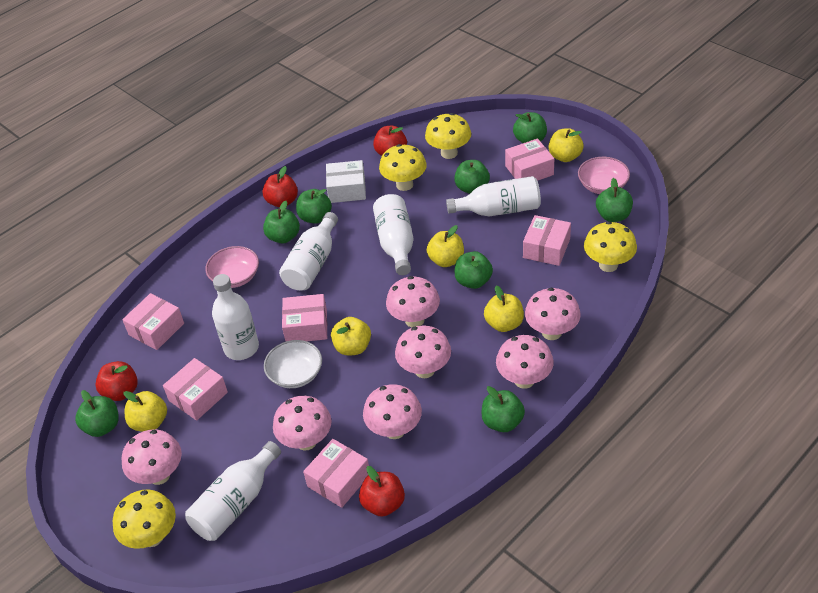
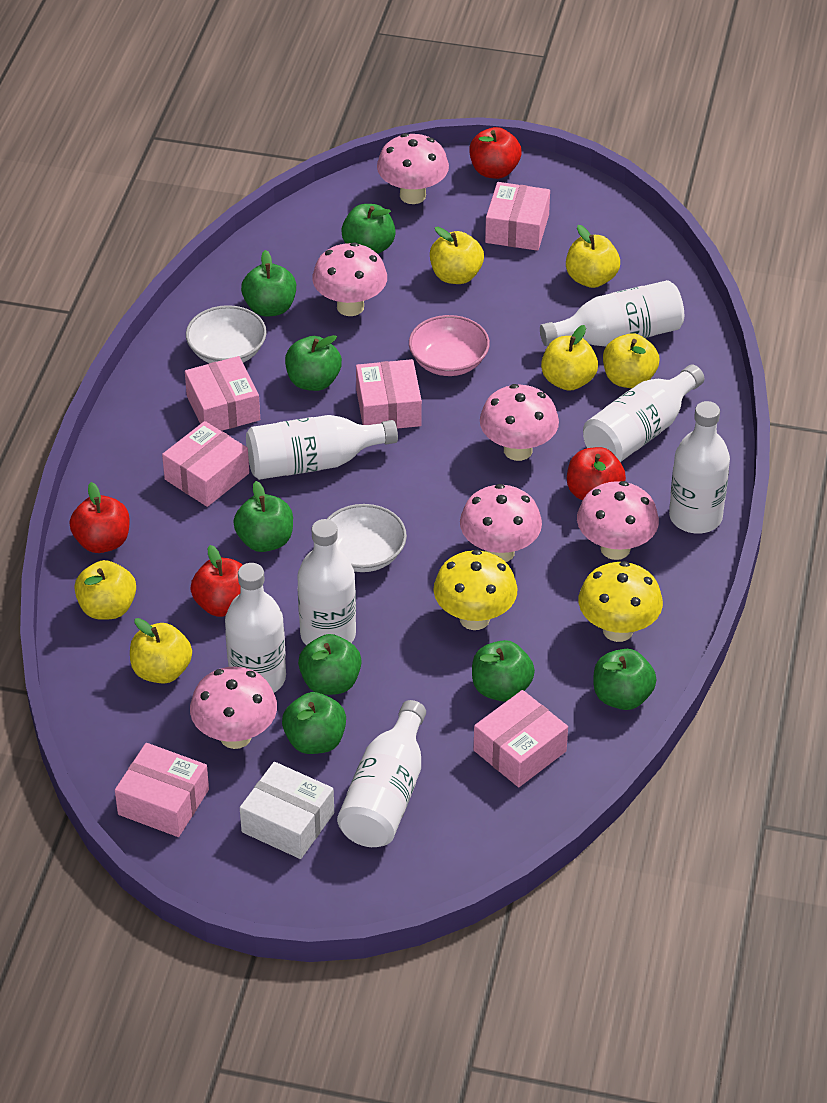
pink bowl: 2 -> 1
pink mushroom: 7 -> 6
white bottle: 5 -> 7
white bowl: 1 -> 2
yellow apple: 5 -> 6
yellow mushroom: 4 -> 2

